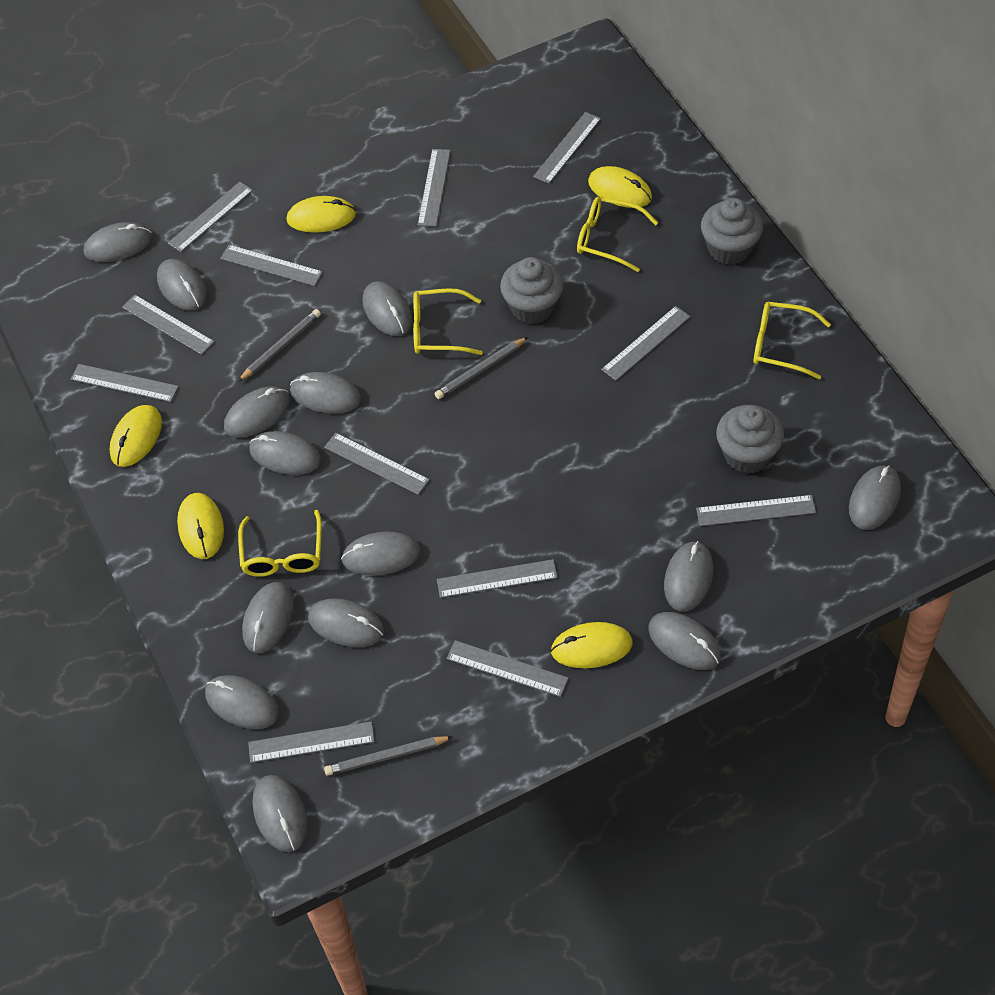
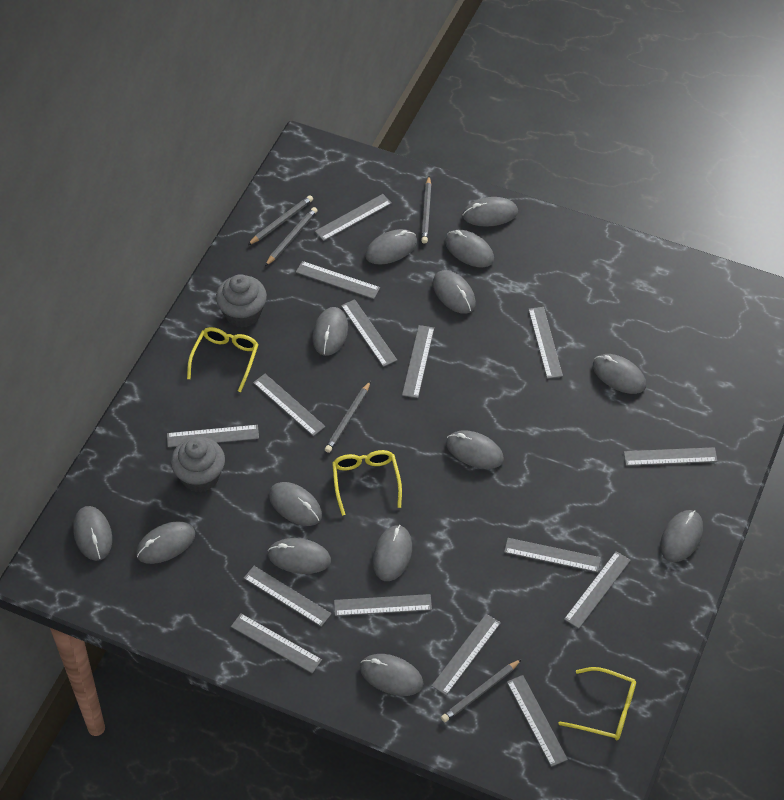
grey cupcake: 3 -> 2
grey pencil: 3 -> 5
grey ruler: 12 -> 15
yellow glasses: 4 -> 3
yellow mouse: 5 -> 0

